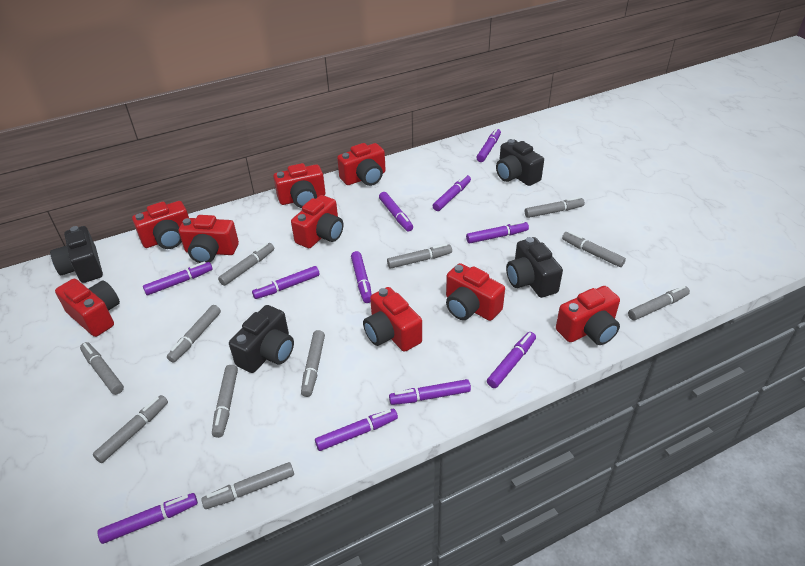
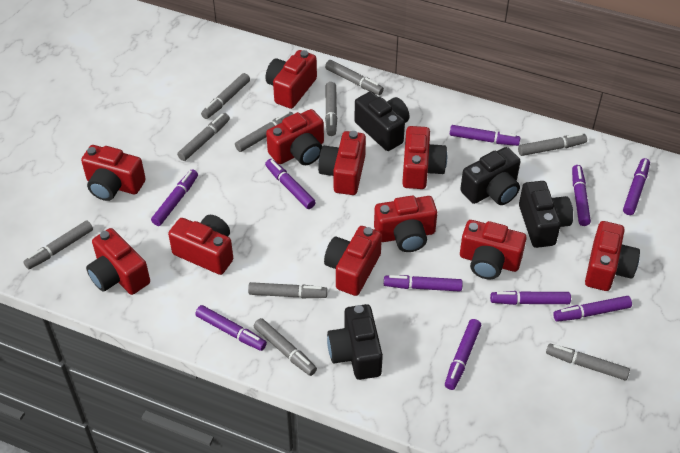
grey marker: 11 -> 10
purple marker: 11 -> 10
red camera: 9 -> 11

